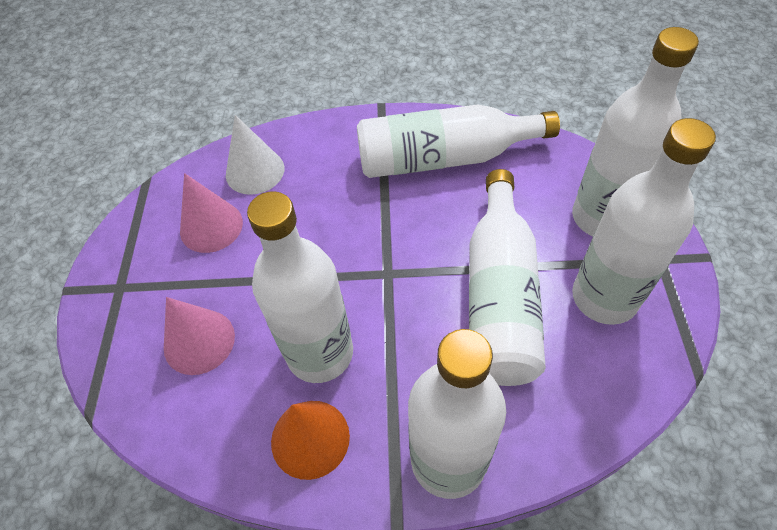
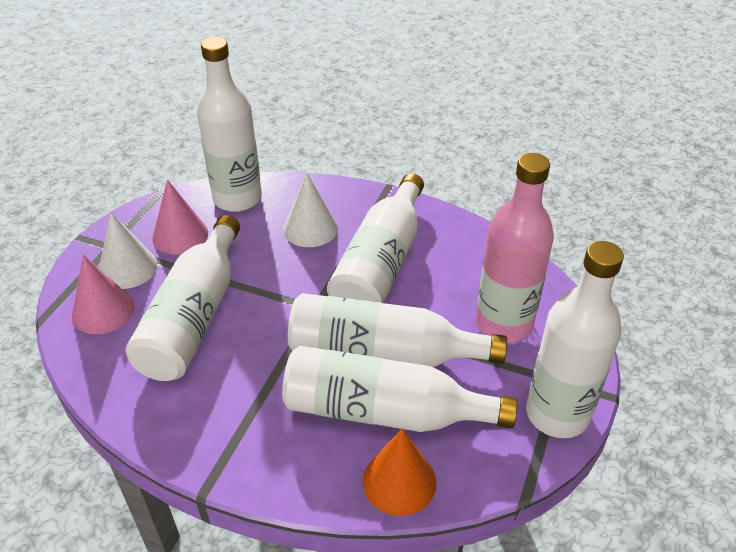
pink bottle: 0 -> 1
white cone: 1 -> 2

